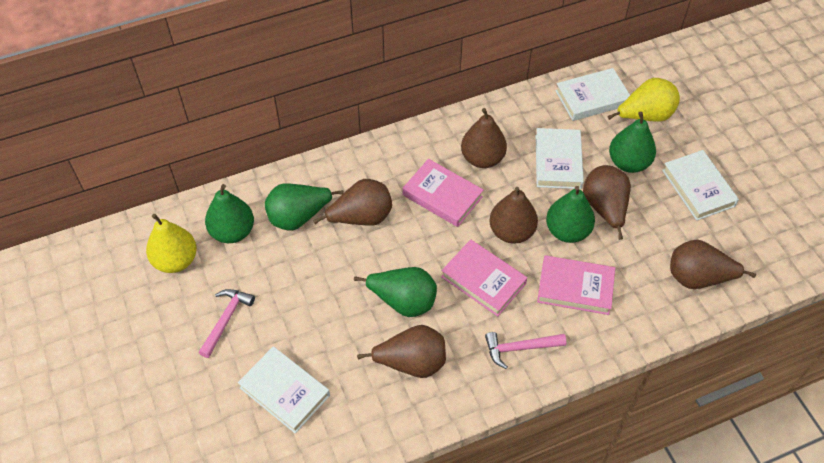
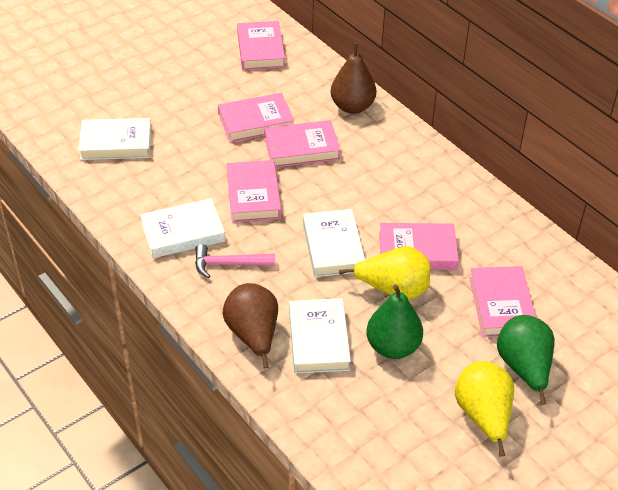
brown pear: 6 -> 2
green pear: 5 -> 2
pink book: 3 -> 6
pink hammer: 2 -> 1

